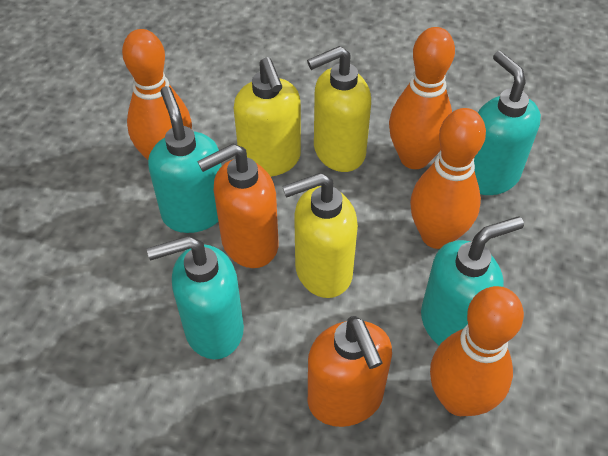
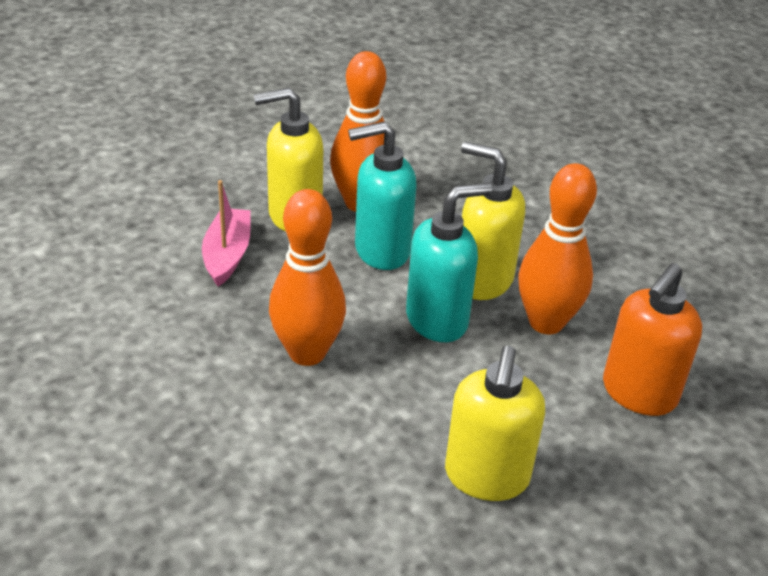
orange bowling pin: 4 -> 3
orange soap dispenser: 2 -> 1
pink boat: 0 -> 1
turquoise soap dispenser: 4 -> 2

